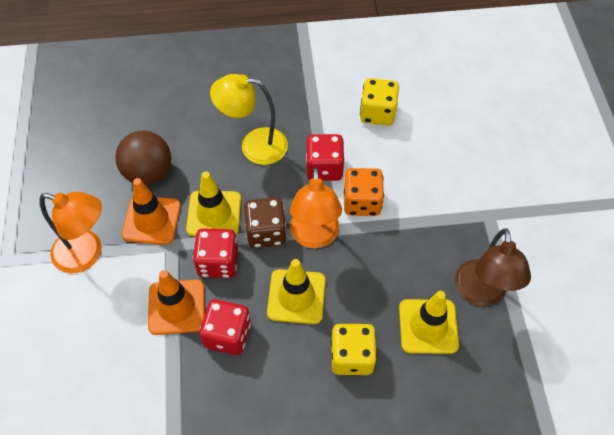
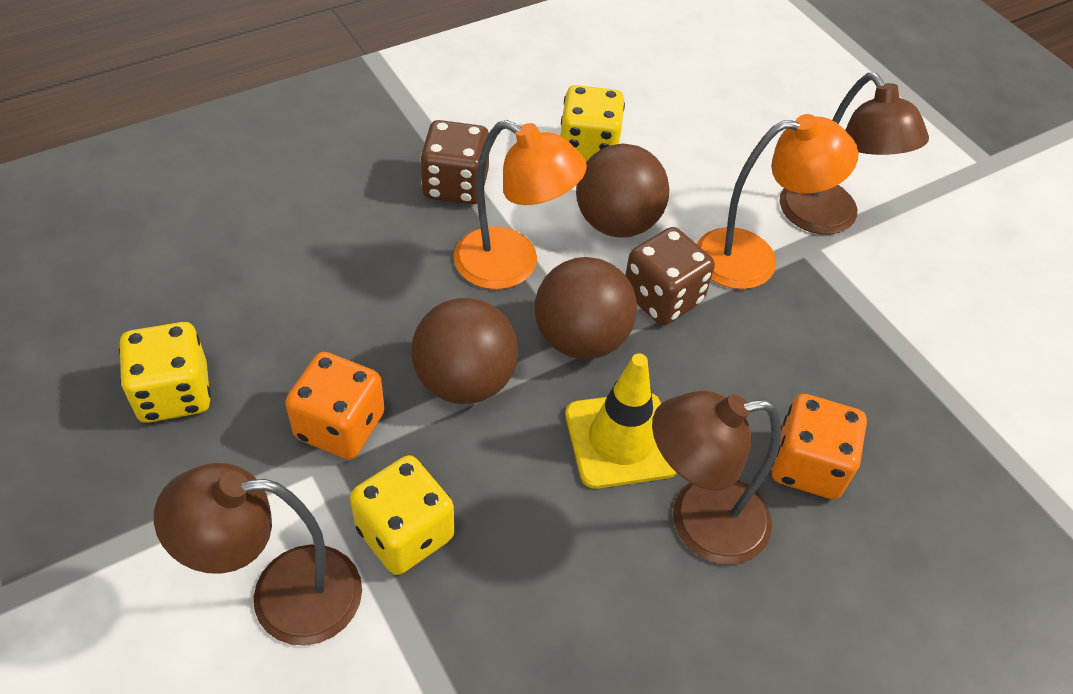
brown ball: 1 -> 3
brown dice: 1 -> 2
brown lamp: 1 -> 3
orange dice: 1 -> 2
orange traffic cone: 2 -> 0
red dice: 3 -> 0
yellow dice: 2 -> 3
yellow lamp: 1 -> 0
yellow traffic cone: 3 -> 1

